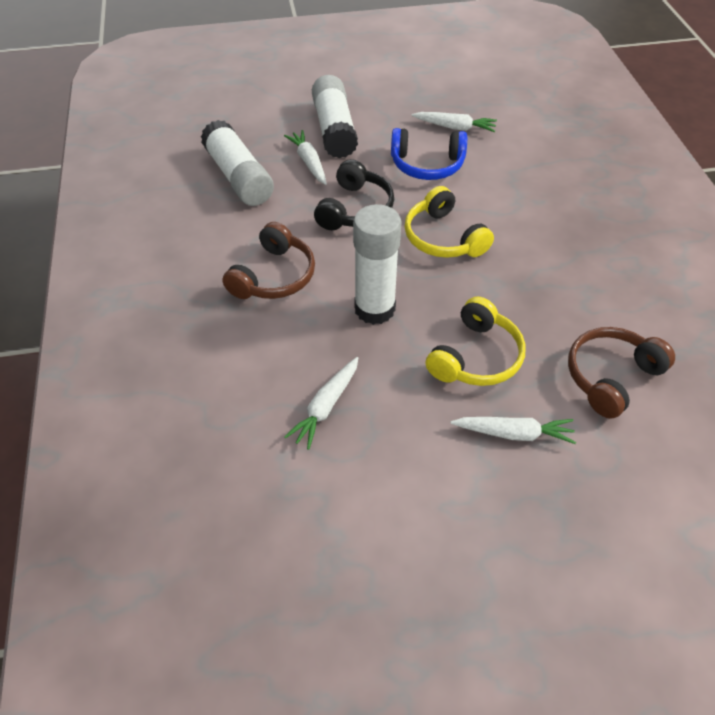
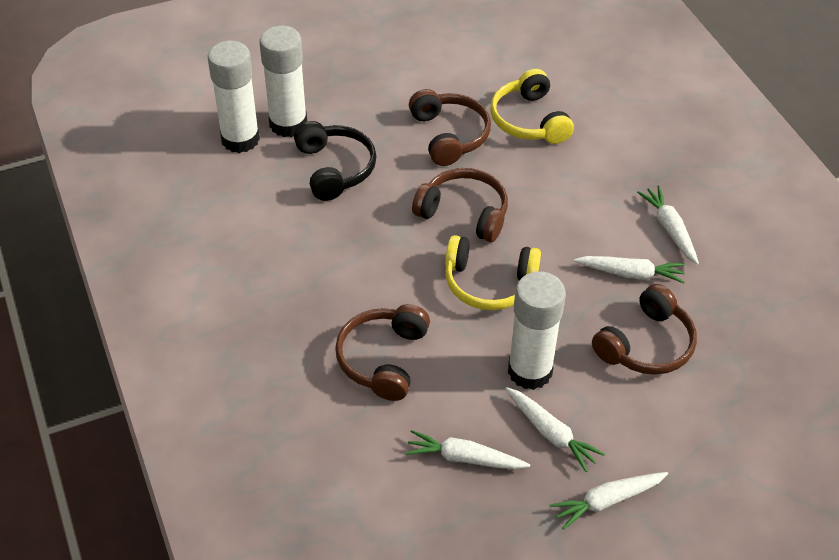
blue headphones: 1 -> 0
brown headphones: 2 -> 4
white carrot: 4 -> 5

